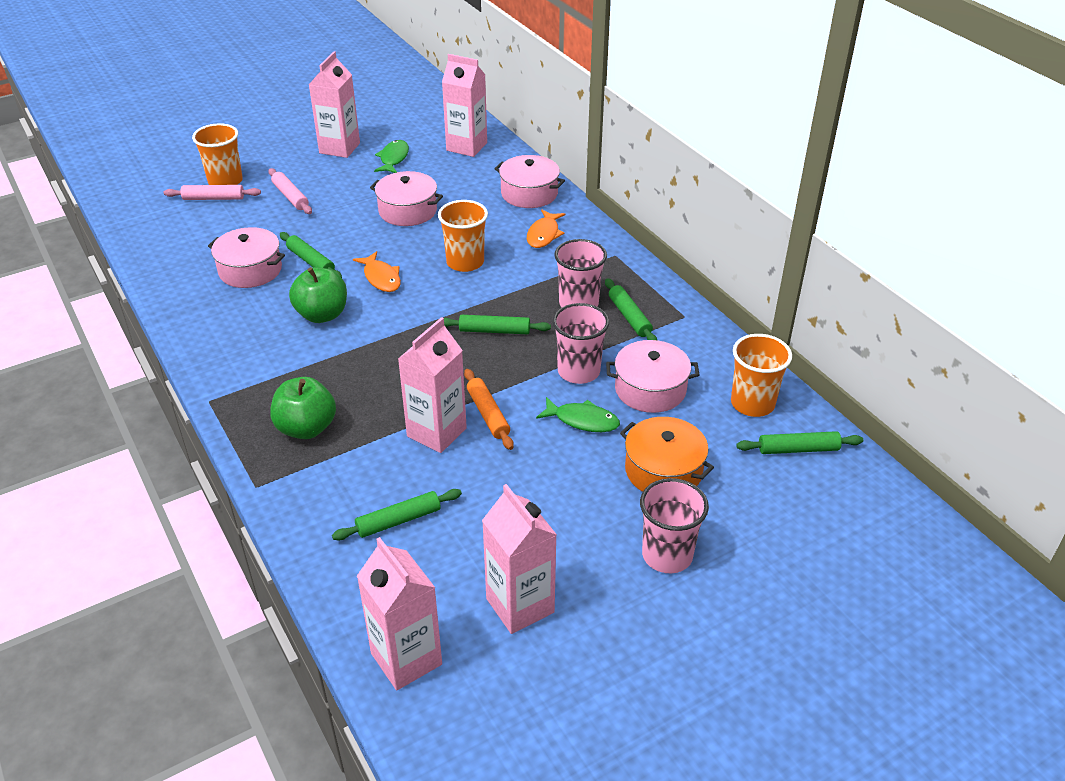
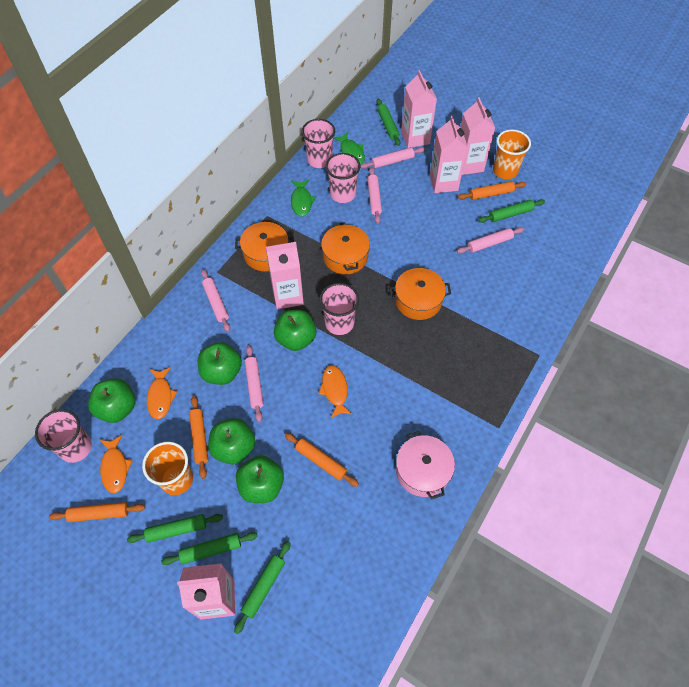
green apple: 2 -> 5
orange cup: 3 -> 2
orange fish: 2 -> 3
orange pot: 1 -> 3
orange rolling pin: 1 -> 4
pink cup: 3 -> 4
pink pot: 4 -> 1
pink rolling pin: 2 -> 5

